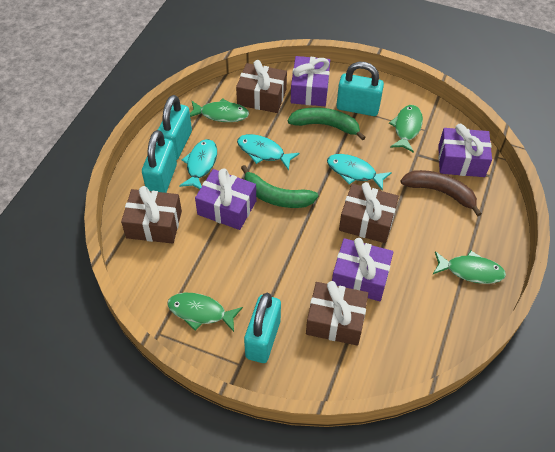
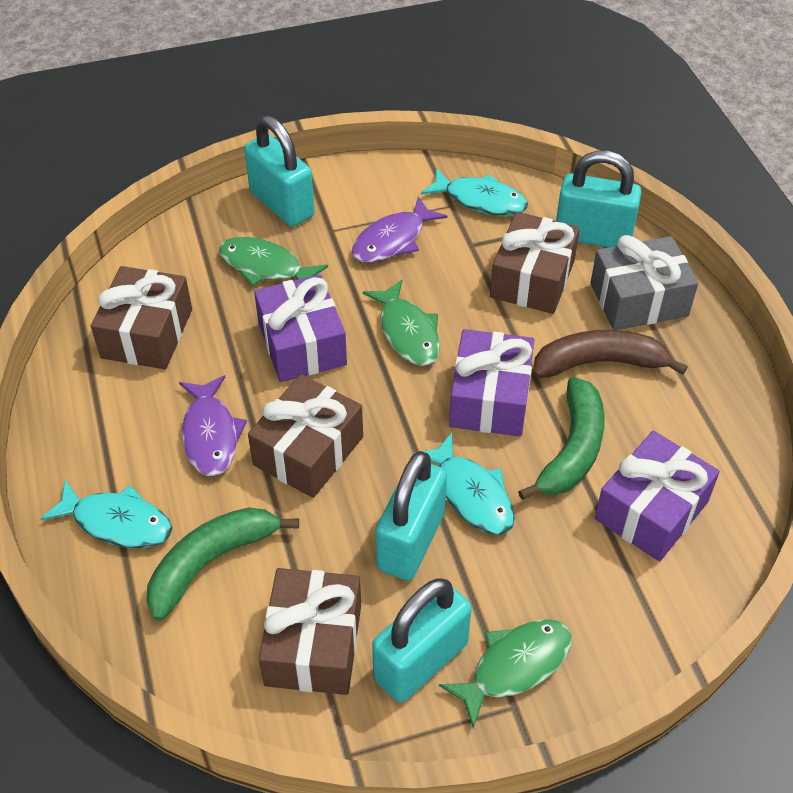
green fish: 4 -> 3
grey gift: 0 -> 1
purple fish: 0 -> 2
purple gift: 4 -> 3

